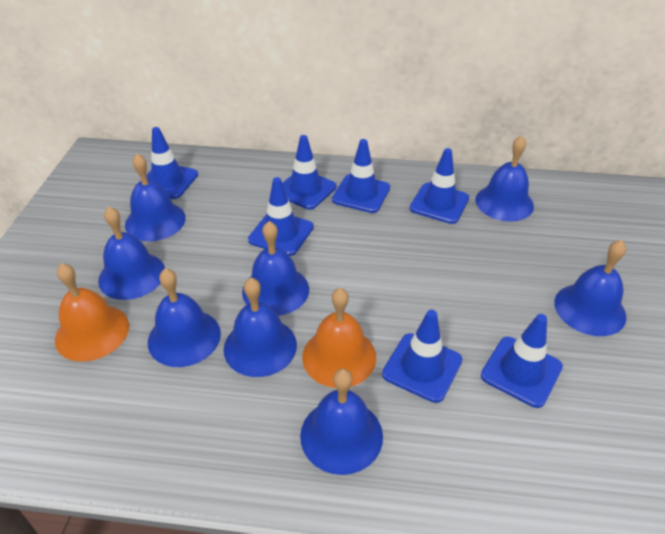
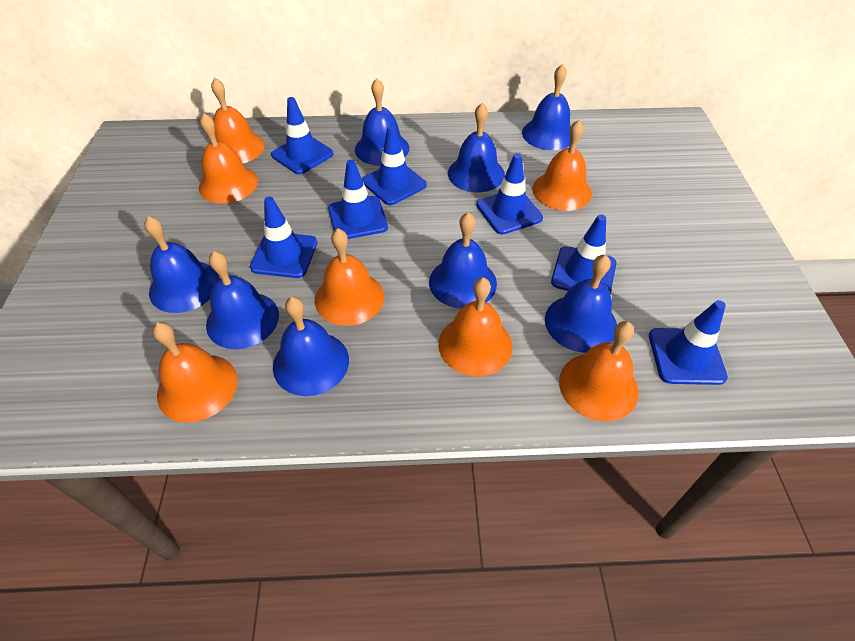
orange bell: 2 -> 7

